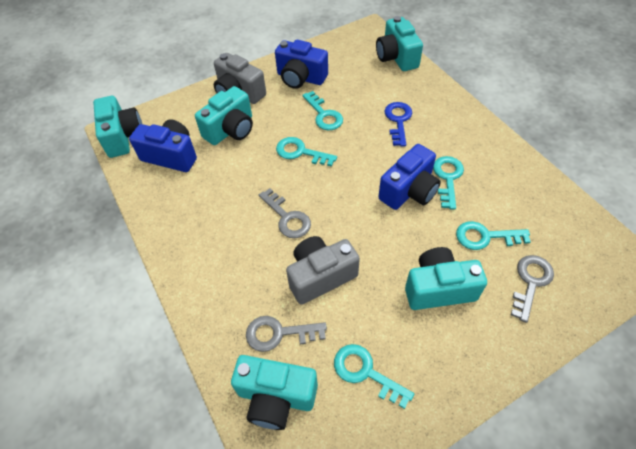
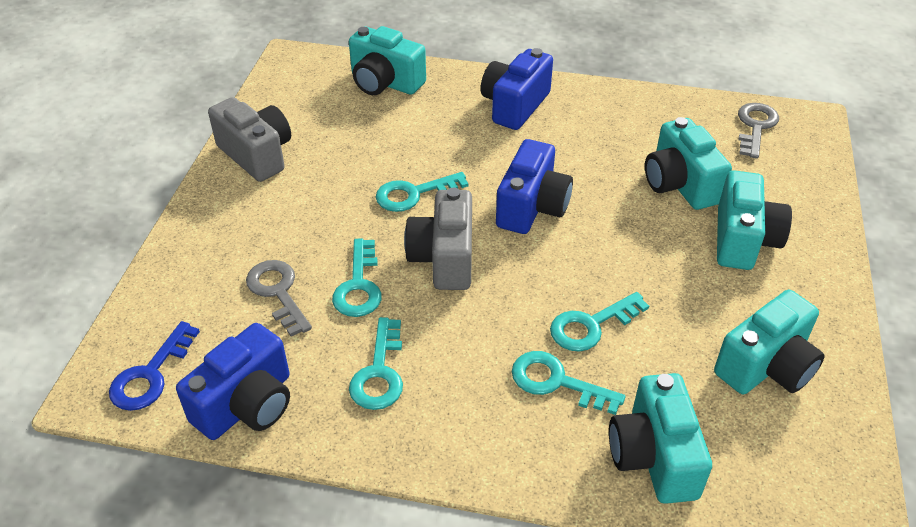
grey key: 3 -> 2

